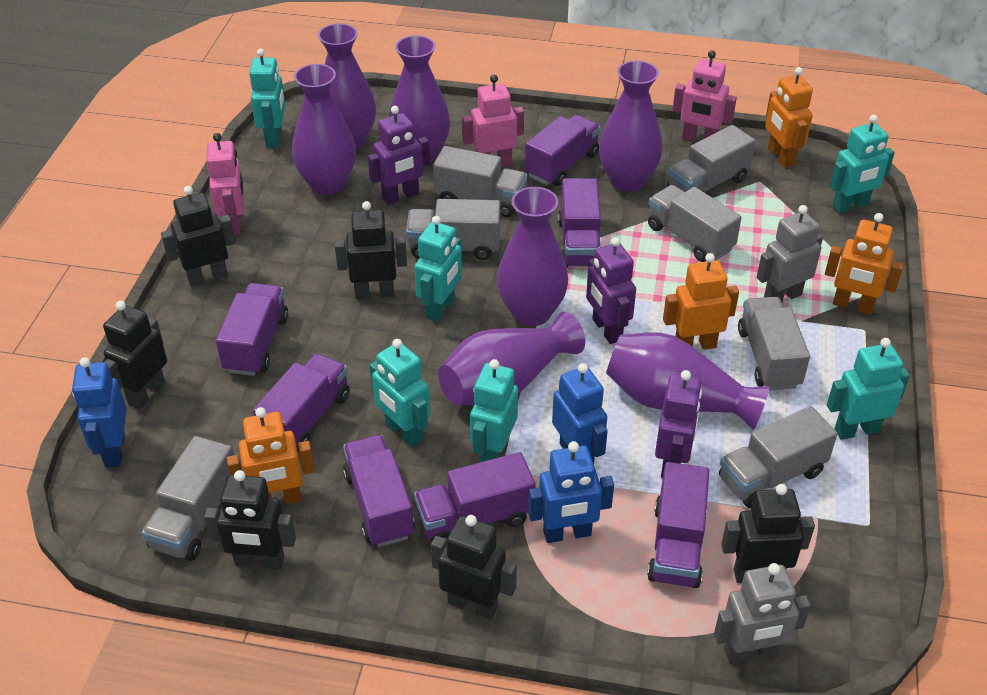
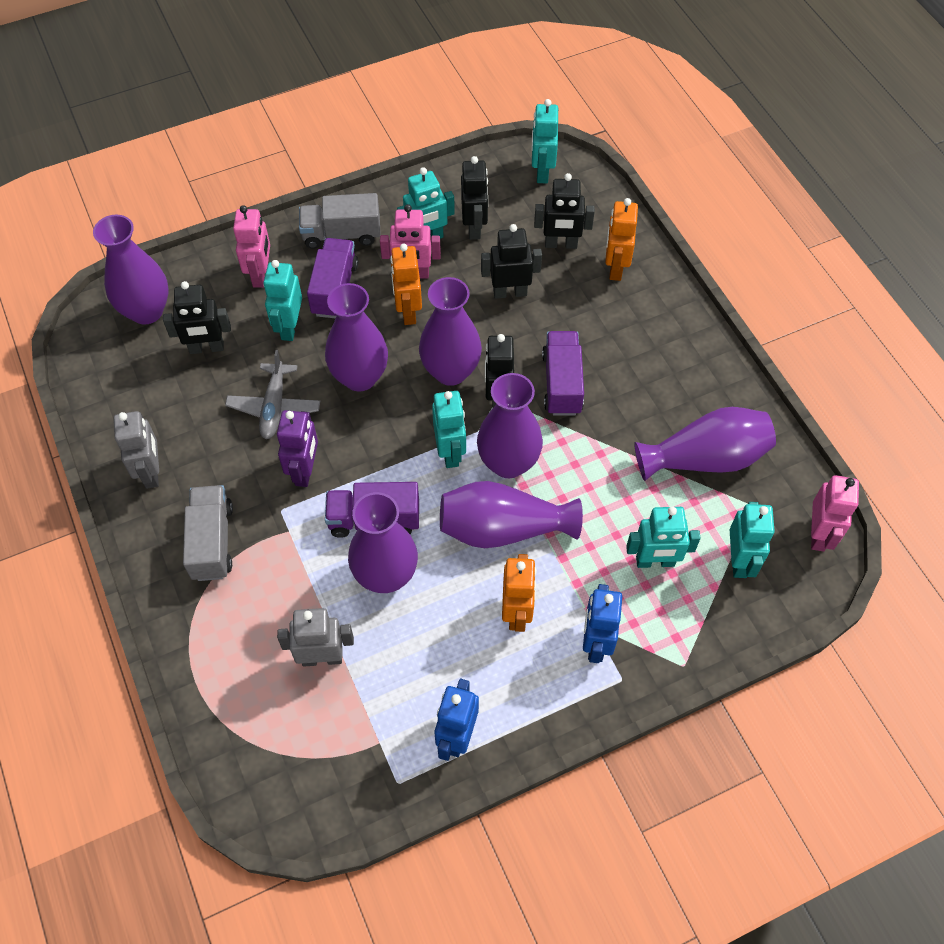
black robot: 6 -> 5
blue robot: 3 -> 2
grey plane: 0 -> 1
grey truck: 7 -> 2
orange robot: 4 -> 3
purple robot: 3 -> 1
purple truck: 7 -> 3

